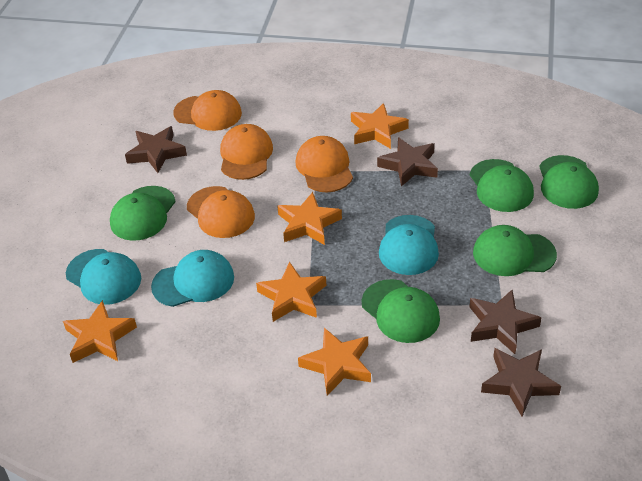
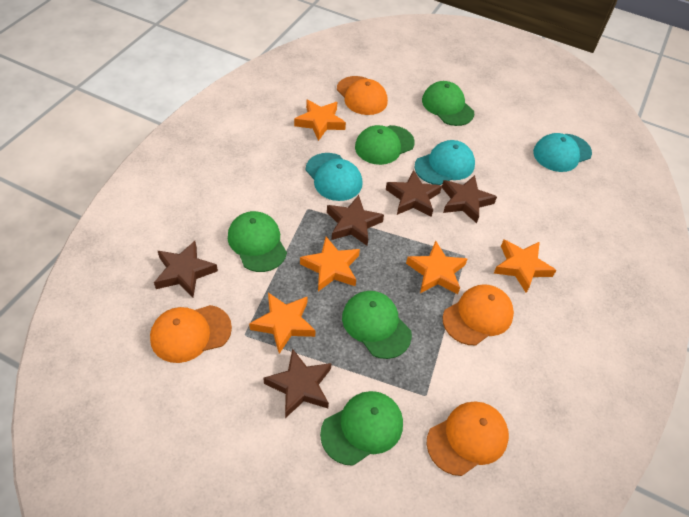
brown star: 4 -> 5

